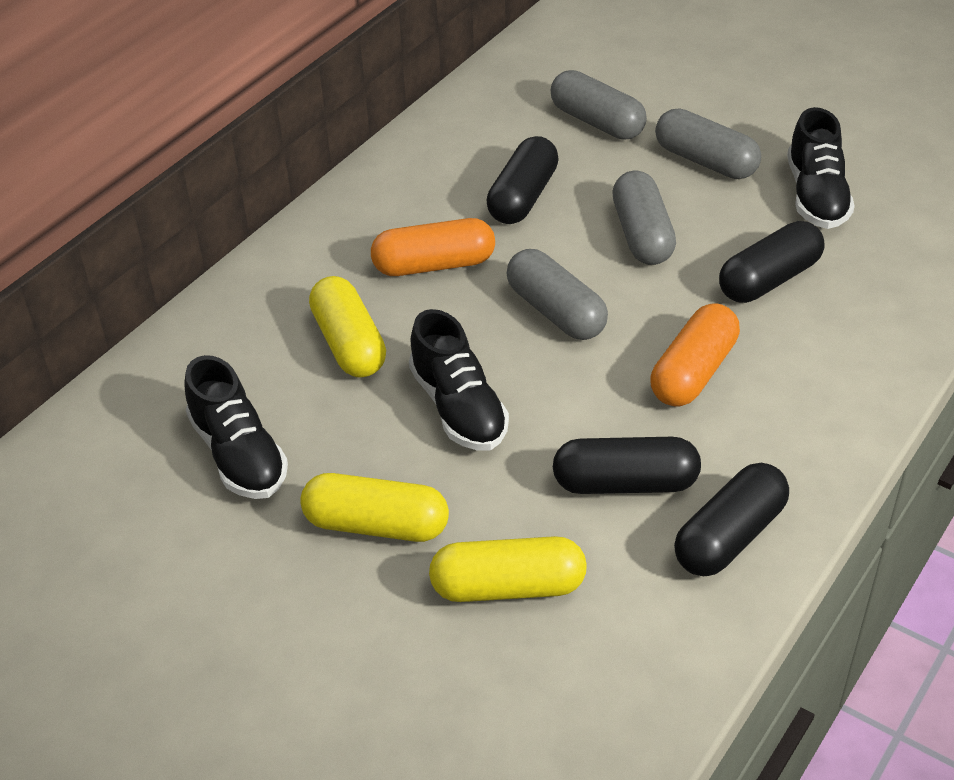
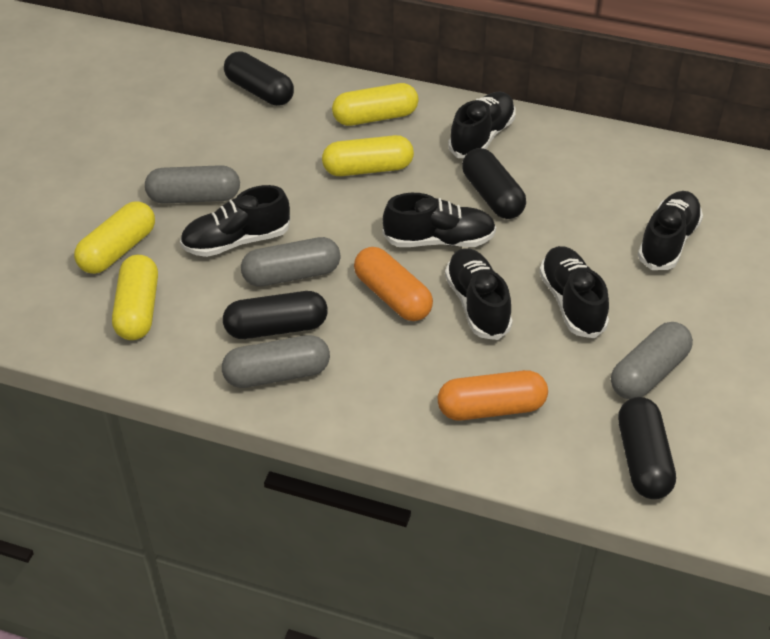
black shoe: 3 -> 6
yellow capsule: 3 -> 4

